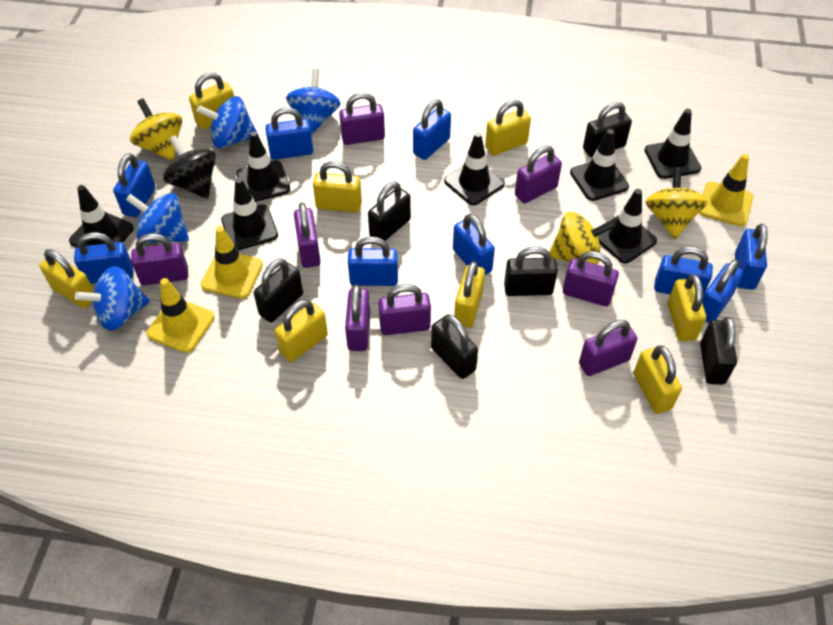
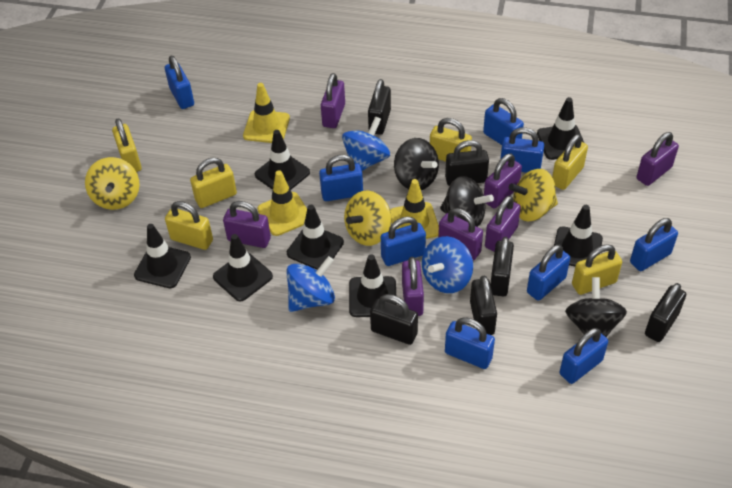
black spinning top: 1 -> 3
blue spinning top: 4 -> 3
purple padlock: 8 -> 7
yellow padlock: 8 -> 6

